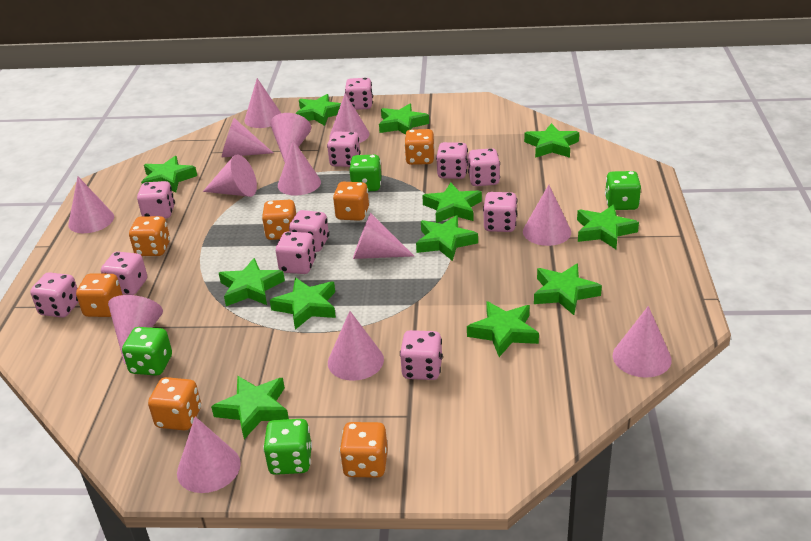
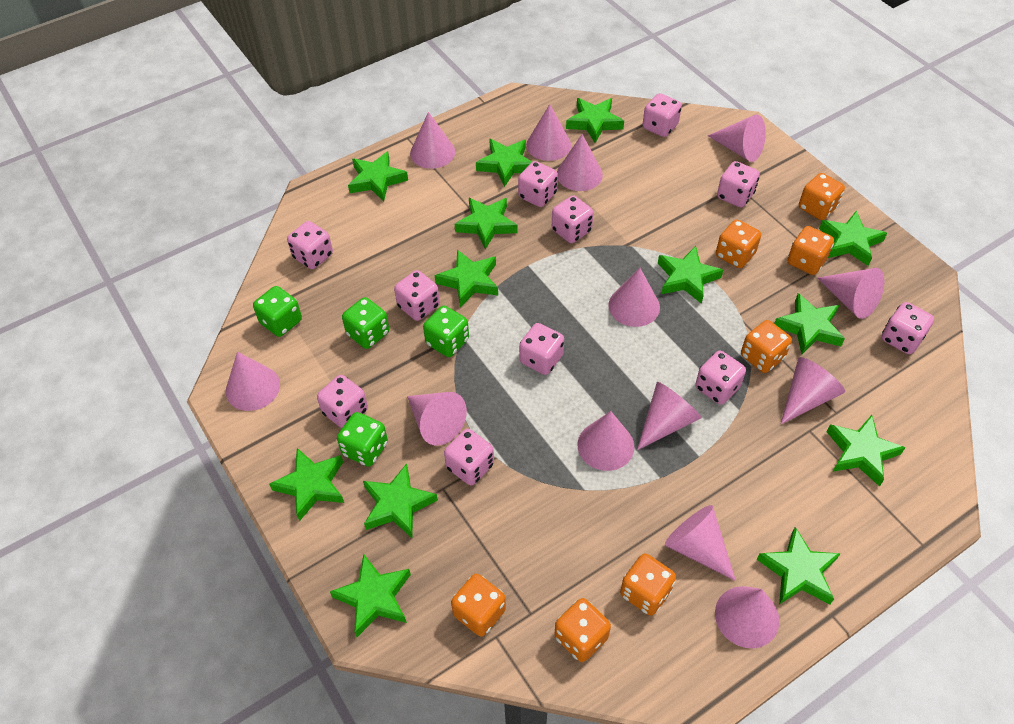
green star: 12 -> 13

